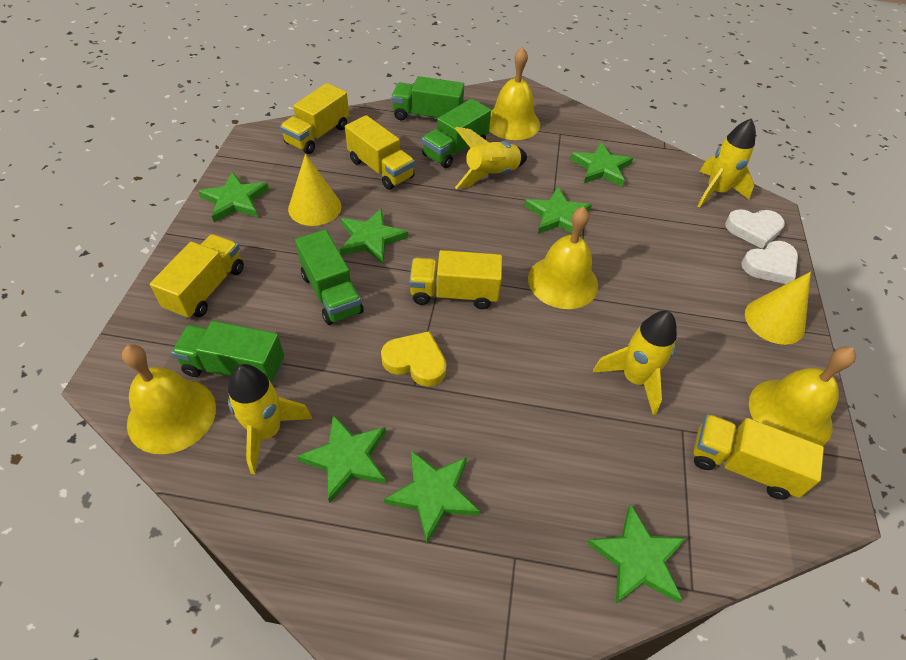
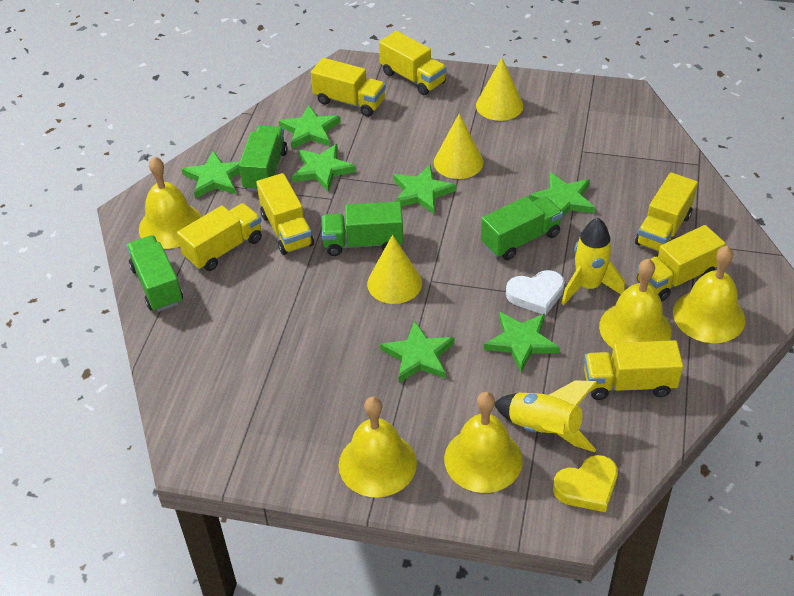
white heart: 2 -> 1
yellow bell: 4 -> 5
yellow cone: 2 -> 3
yellow rocket: 4 -> 2
yellow truck: 5 -> 7

